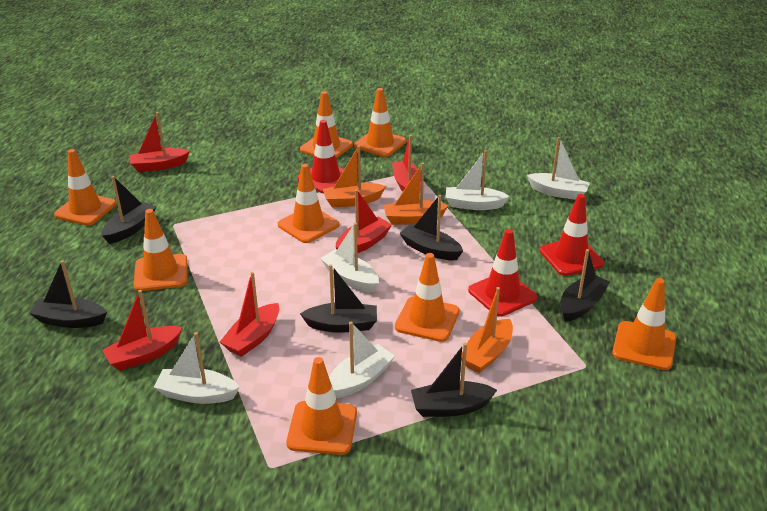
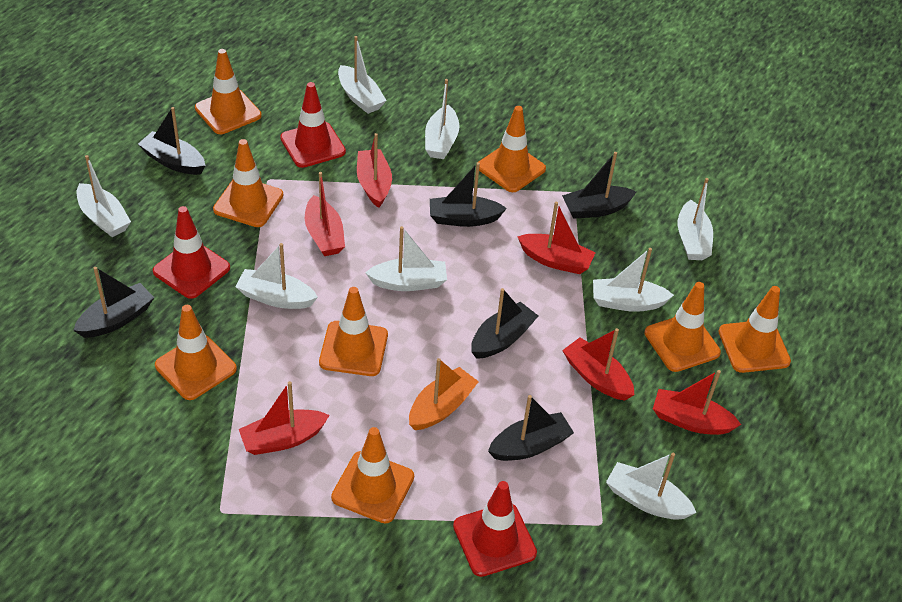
orange boat: 3 -> 1
red boat: 5 -> 6
white boat: 5 -> 8

